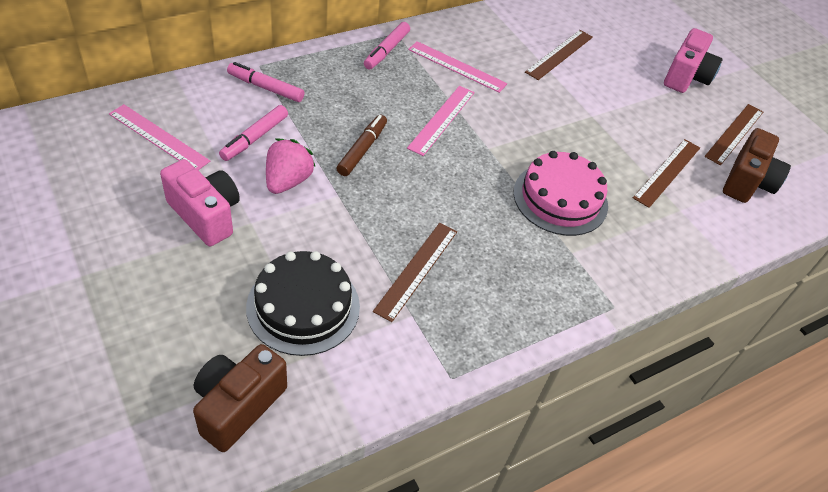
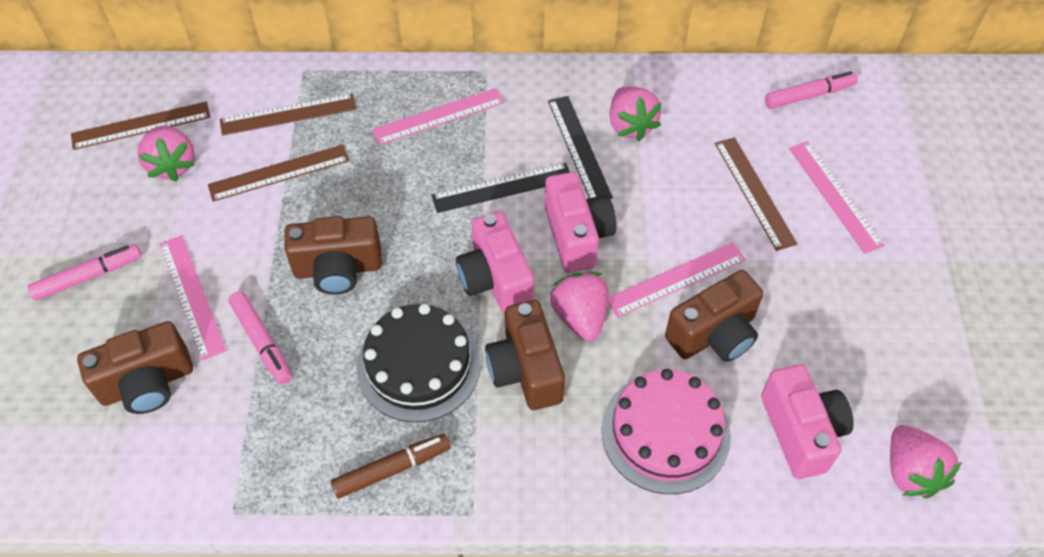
black ruler: 0 -> 2
brown camera: 2 -> 4
pink camera: 2 -> 3
pink ruler: 3 -> 4
pink strawberry: 1 -> 4

